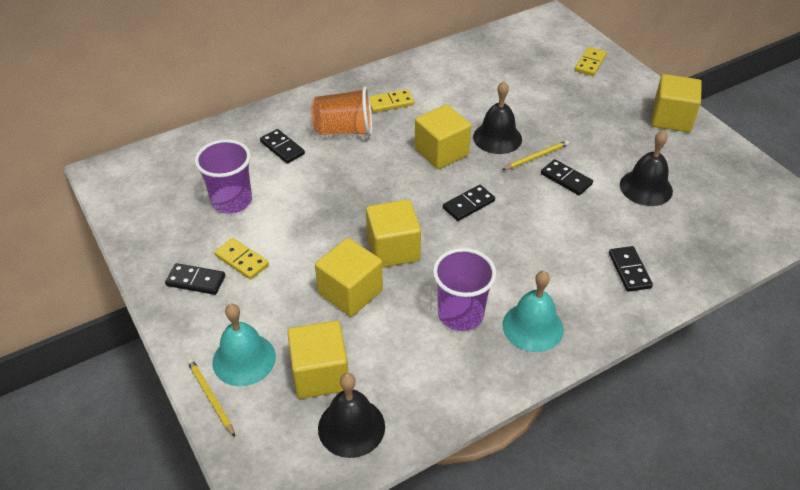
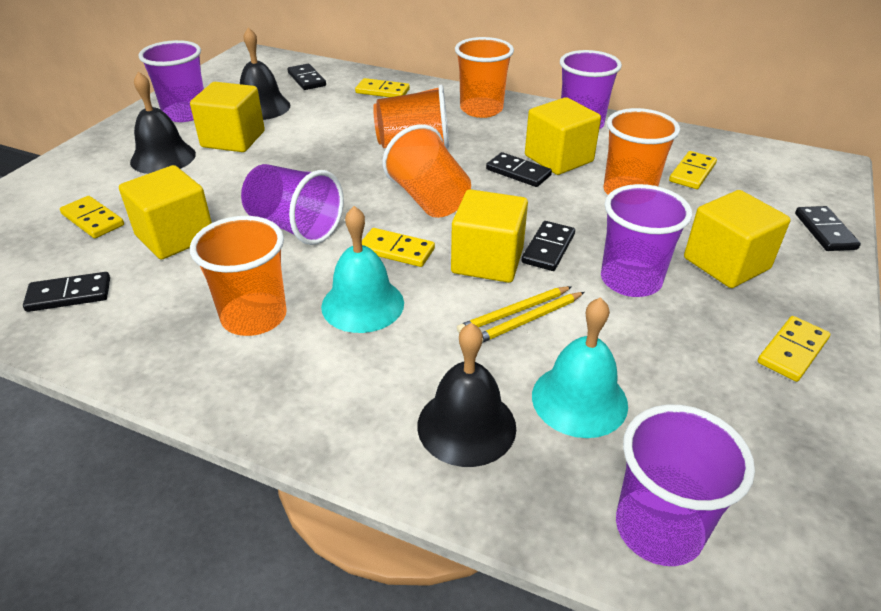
orange cup: 1 -> 5
purple cup: 2 -> 5
yellow domino: 3 -> 5

